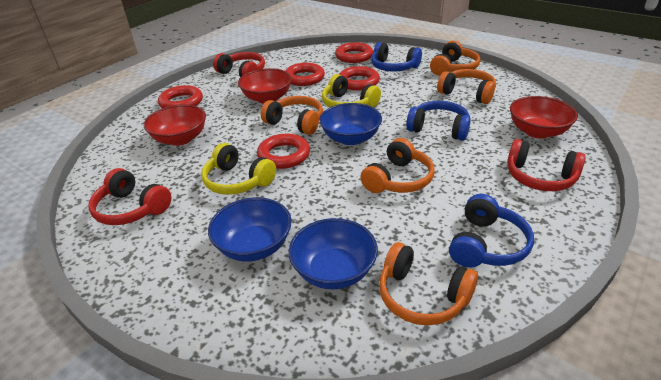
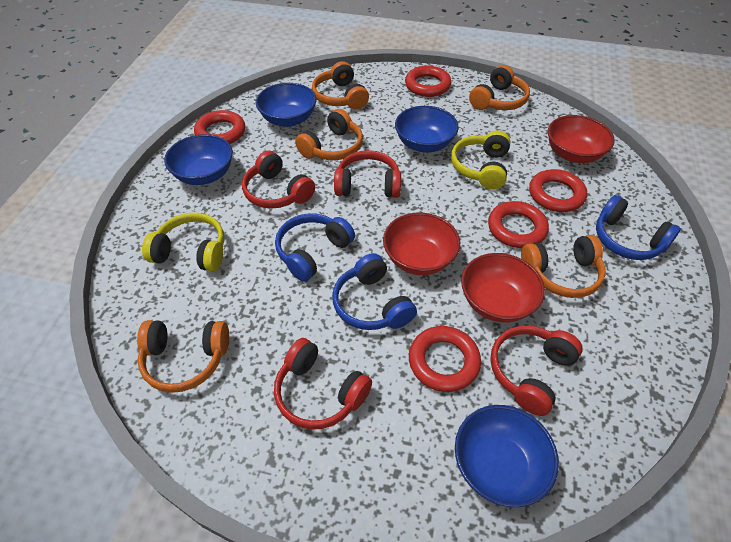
blue bowl: 3 -> 4
red headphones: 3 -> 4

